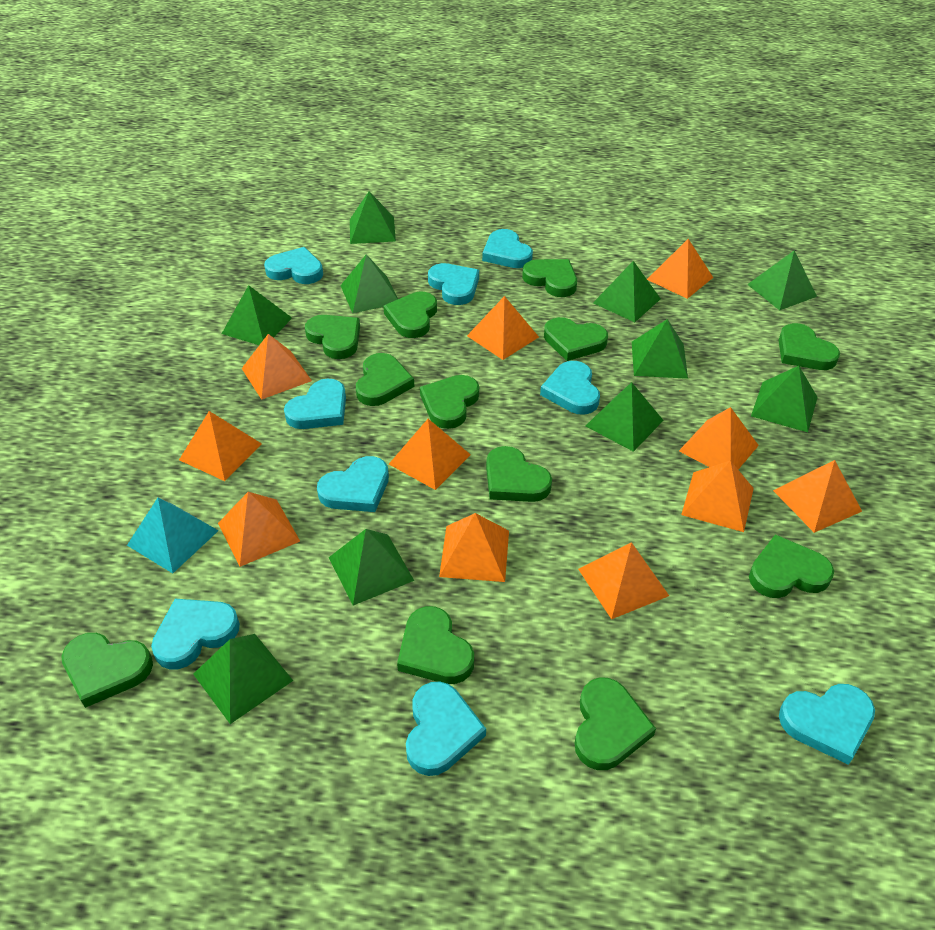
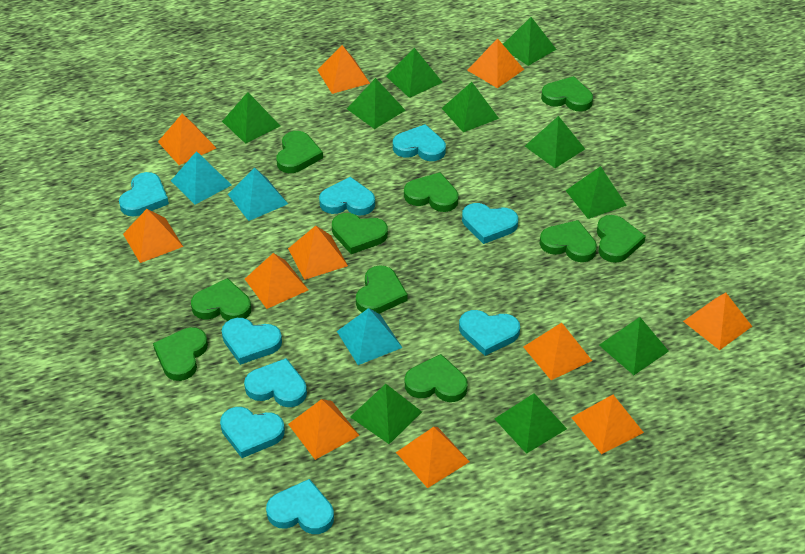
green heart: 12 -> 10
turquoise pyramid: 1 -> 3

